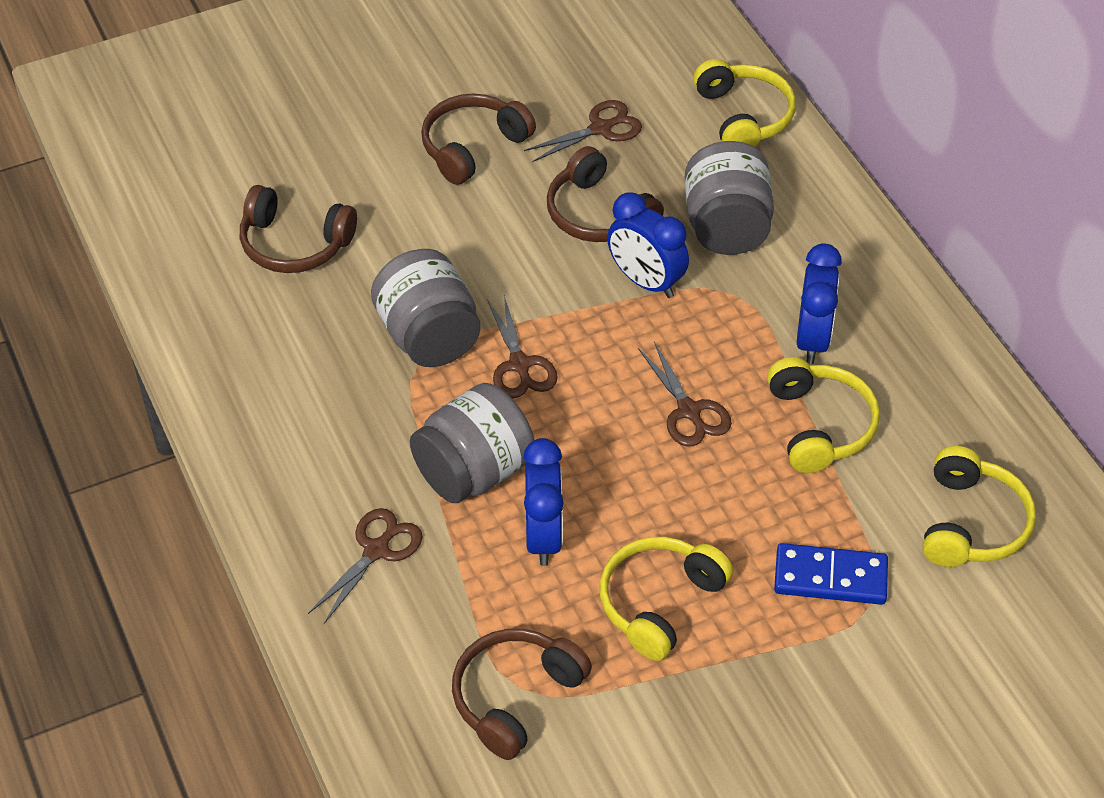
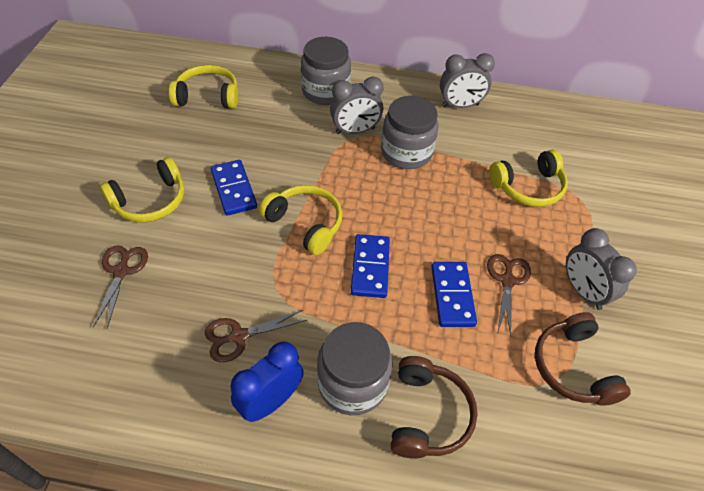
blue clock: 3 -> 1
blue domino: 1 -> 3
brown headphones: 4 -> 2
brown scissors: 4 -> 3
grey clock: 0 -> 3

